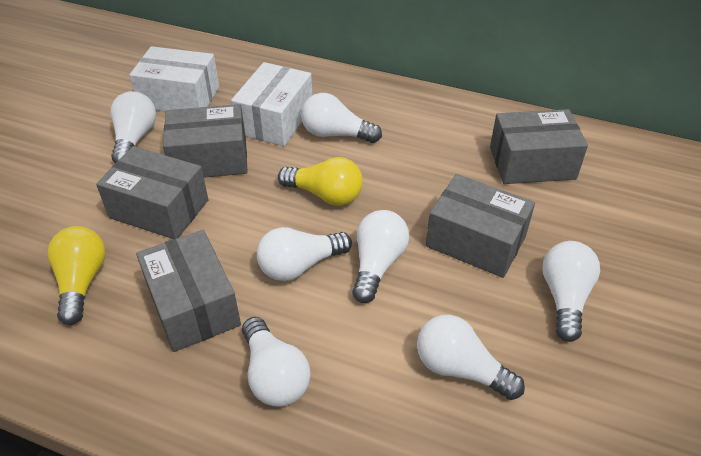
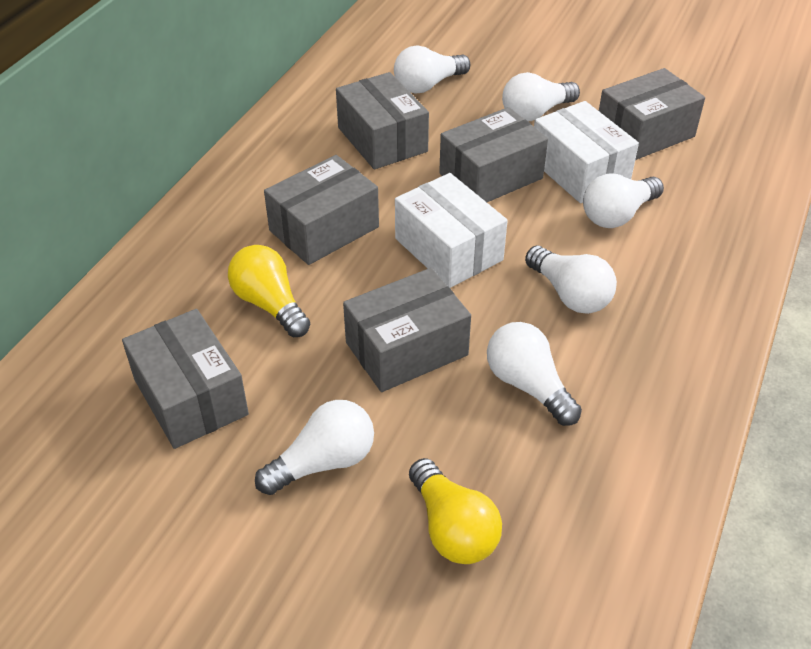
grey box: 5 -> 6
white light bulb: 7 -> 6

